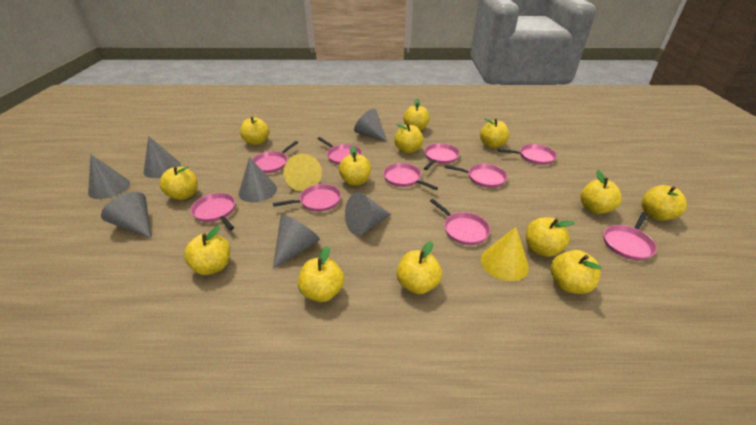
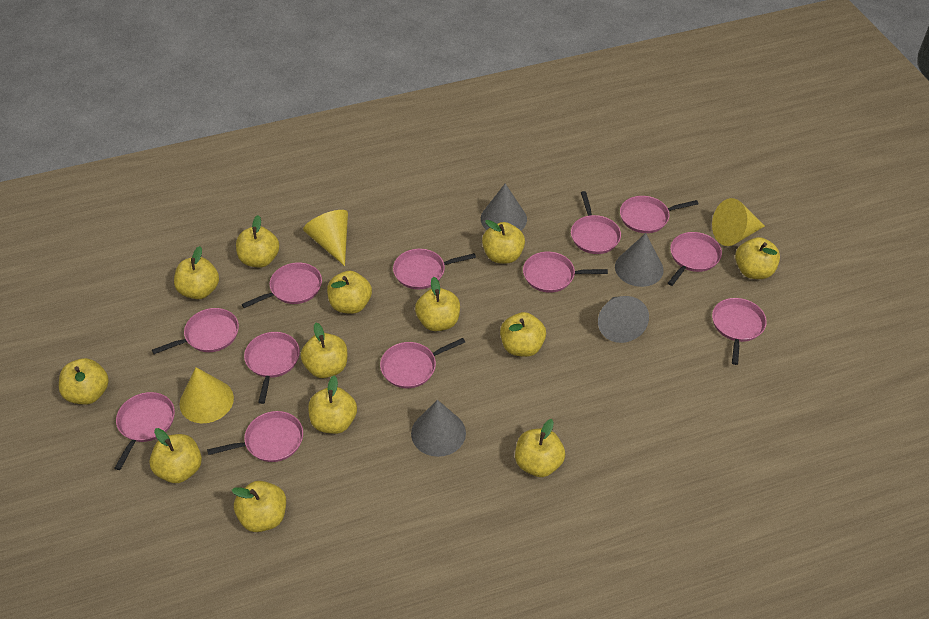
grey cone: 7 -> 4
pink pan: 10 -> 12
yellow cone: 2 -> 3

